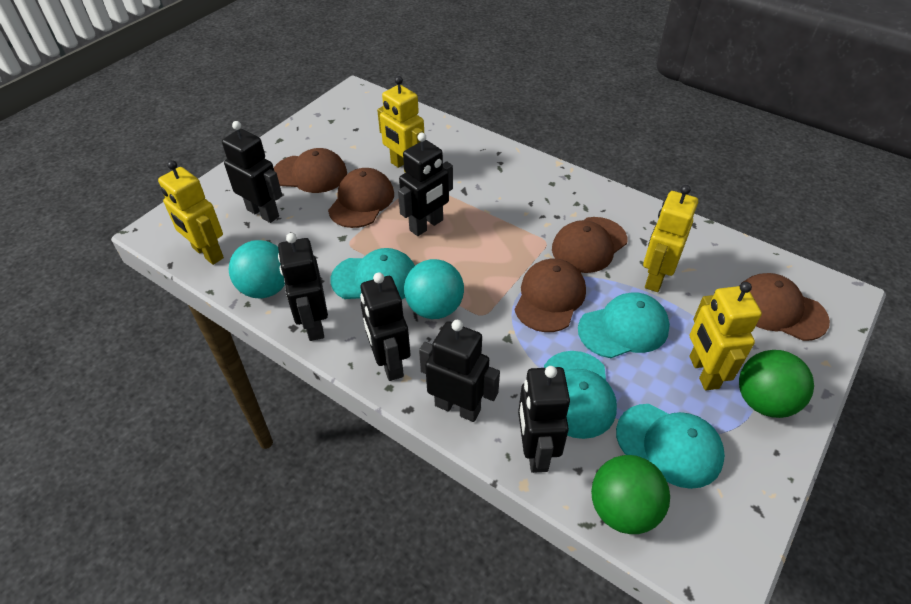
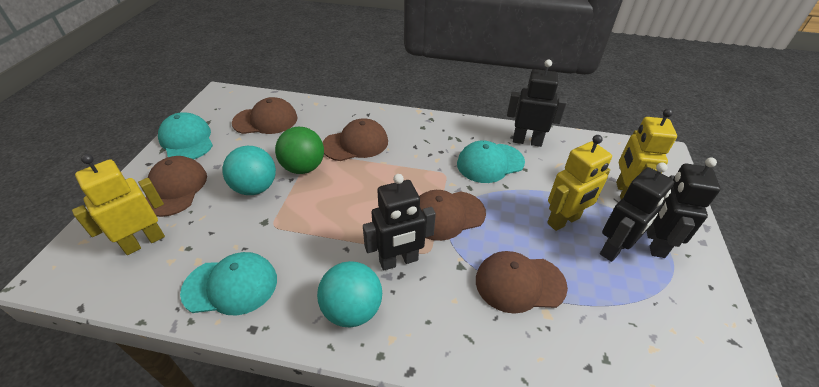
black robot: 6 -> 4
green ball: 2 -> 1
turquoise cap: 4 -> 3
yellow robot: 4 -> 3

